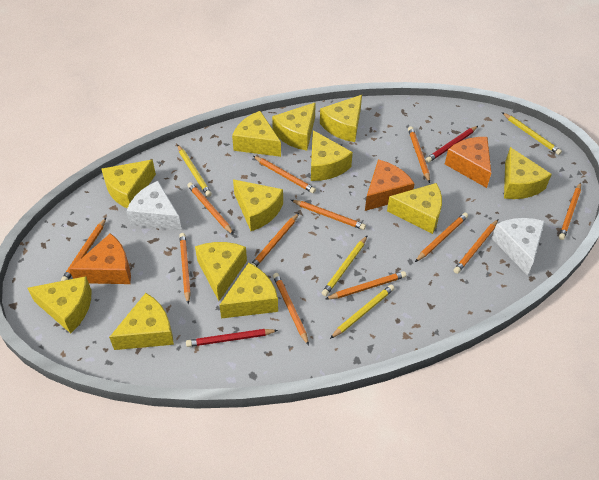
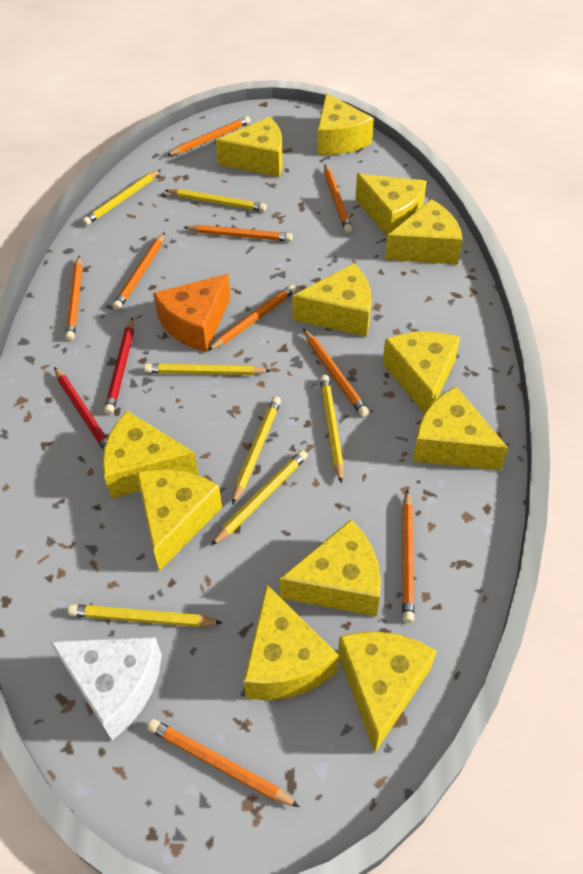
orange cheese: 3 -> 1
orange pencil: 12 -> 9
white cheese: 2 -> 1
yellow pencil: 4 -> 7

